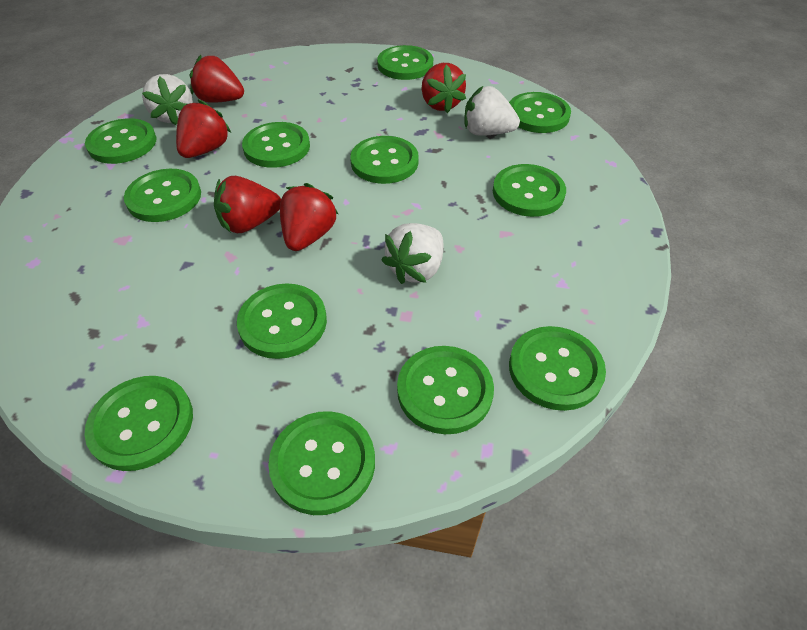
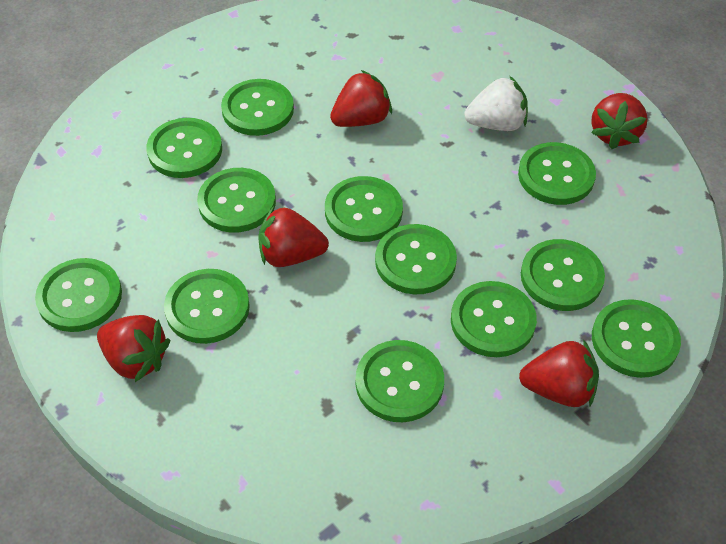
white strawberry: 3 -> 1

